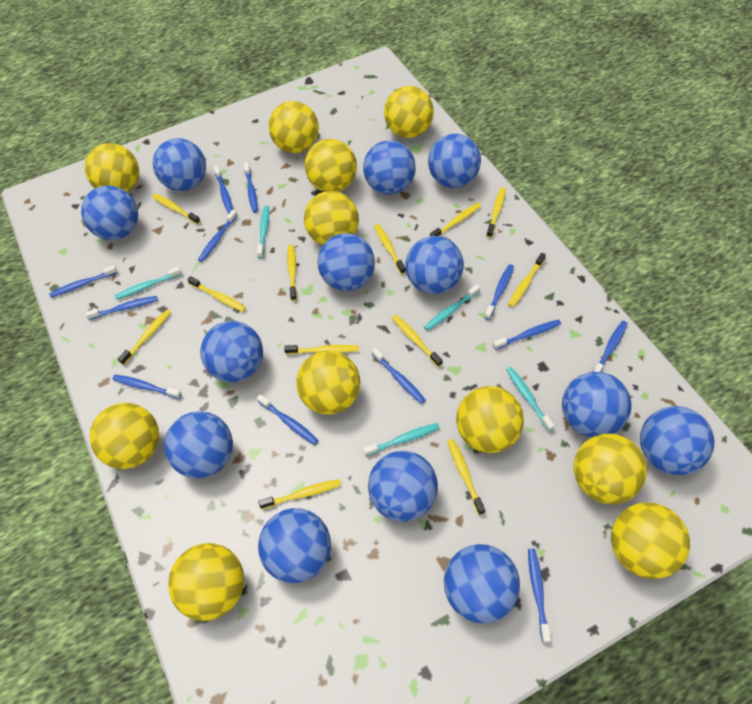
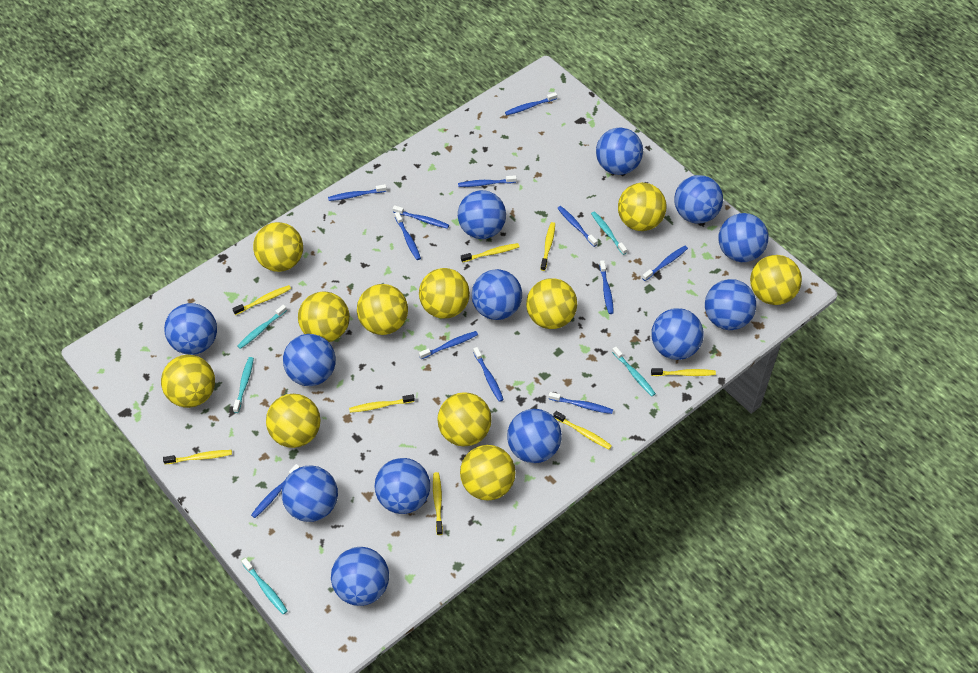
yellow toothbrush: 12 -> 8

